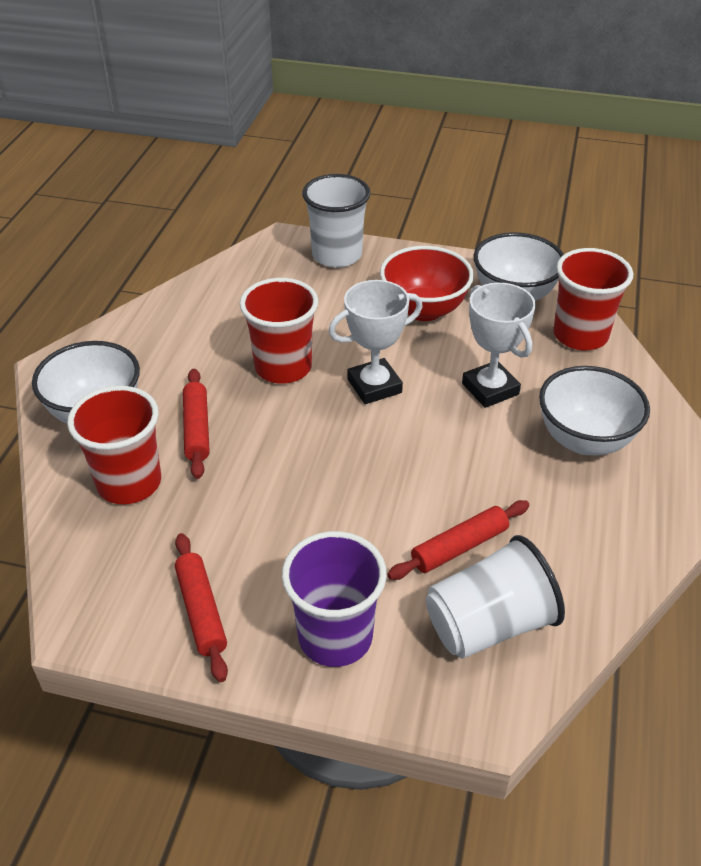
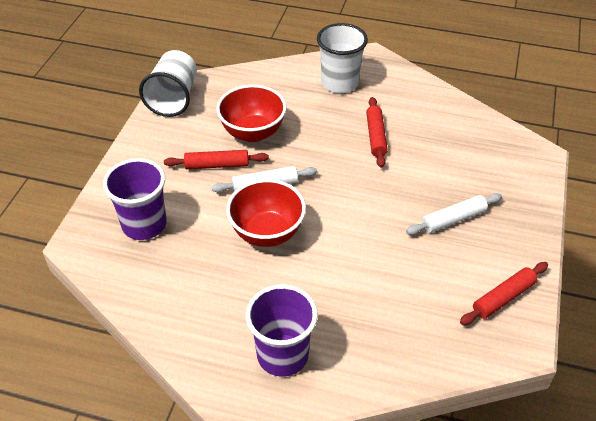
purple cup: 1 -> 2
red bowl: 1 -> 2
red cup: 3 -> 0
white bowl: 3 -> 0
white rolling pin: 0 -> 2
white trophy: 2 -> 0

